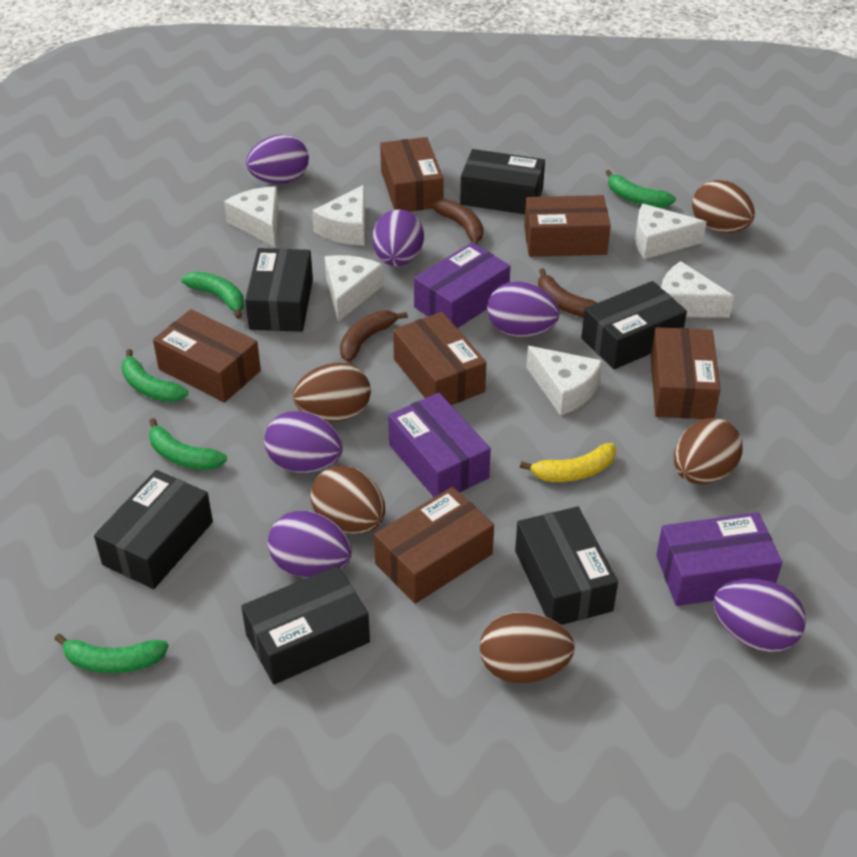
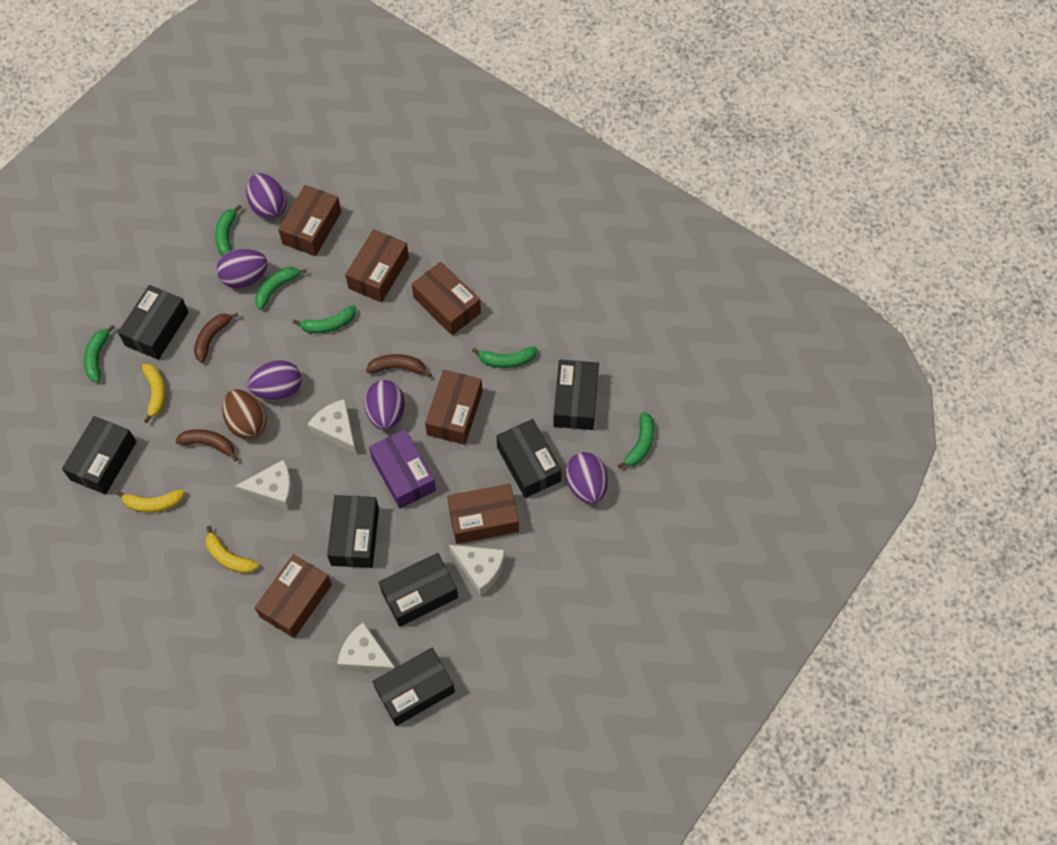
black box: 6 -> 7
brown egg: 5 -> 1
green banana: 5 -> 6
purple box: 3 -> 1
purple egg: 6 -> 5
white cheese: 6 -> 4
yellow banana: 1 -> 3

